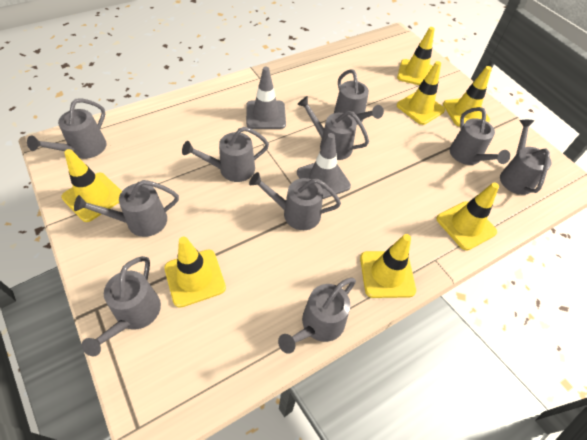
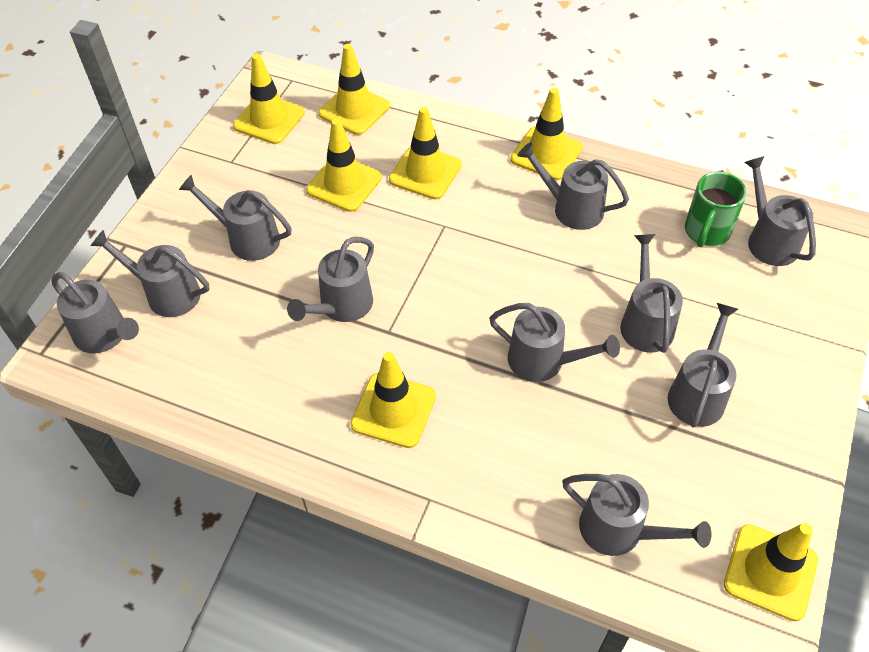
green mug: 0 -> 1
grey traffic cone: 2 -> 0

